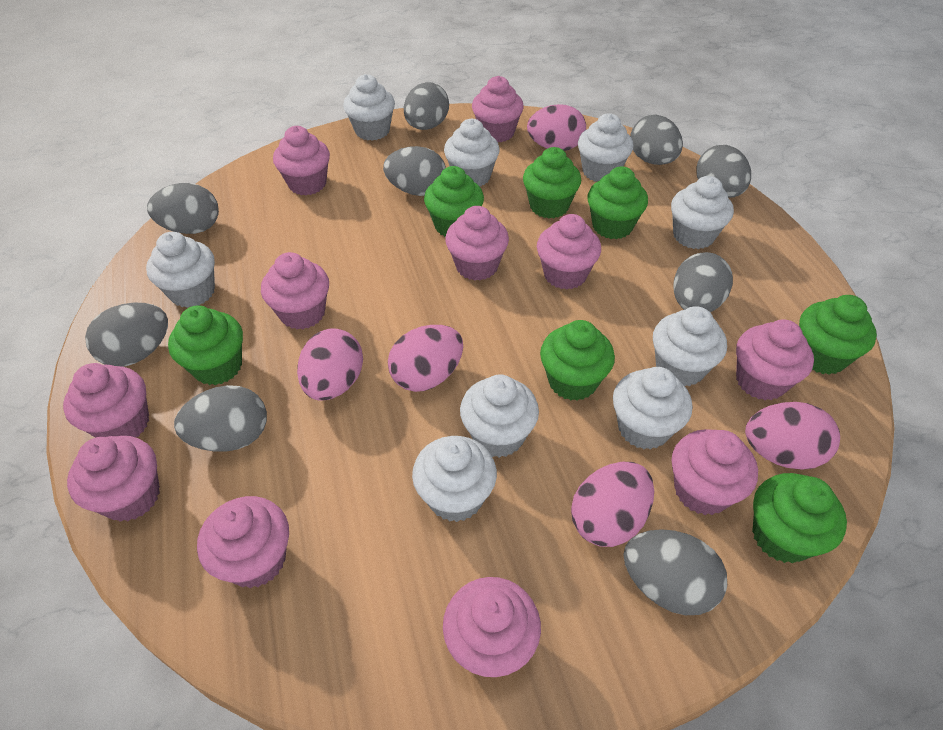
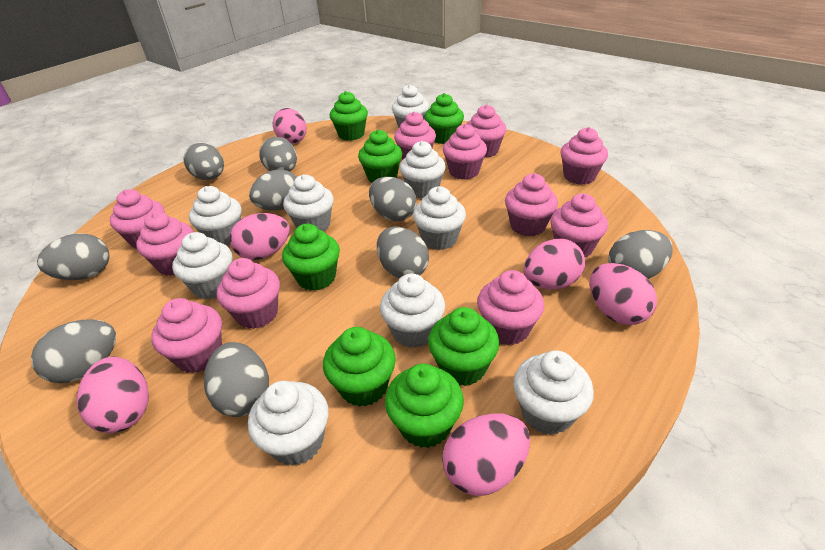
pink egg: 5 -> 6

